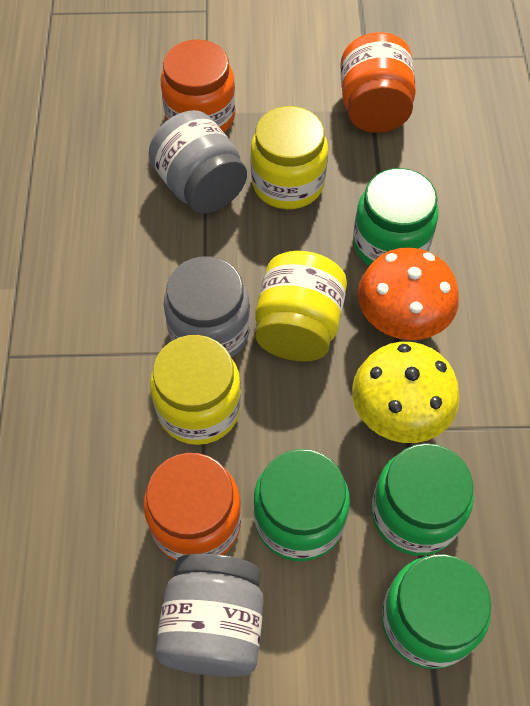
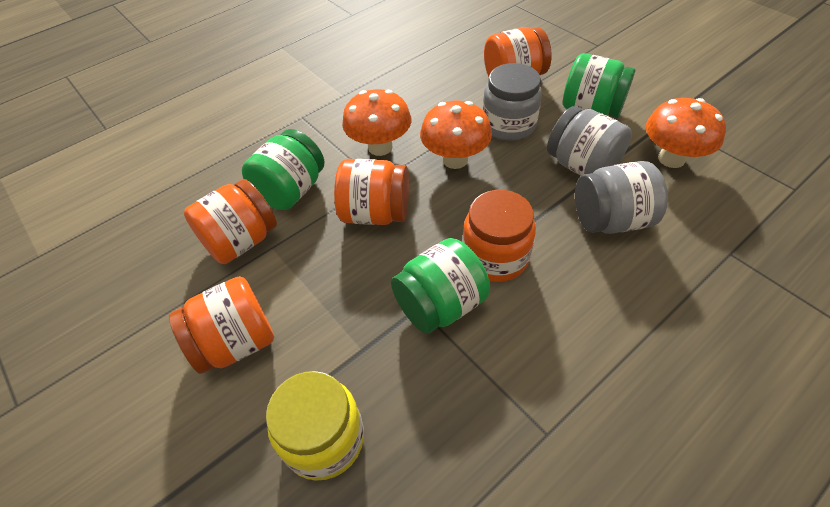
green jar: 4 -> 3
orange jar: 3 -> 5
orange mushroom: 1 -> 3
yellow jar: 3 -> 1
yellow mushroom: 1 -> 0

